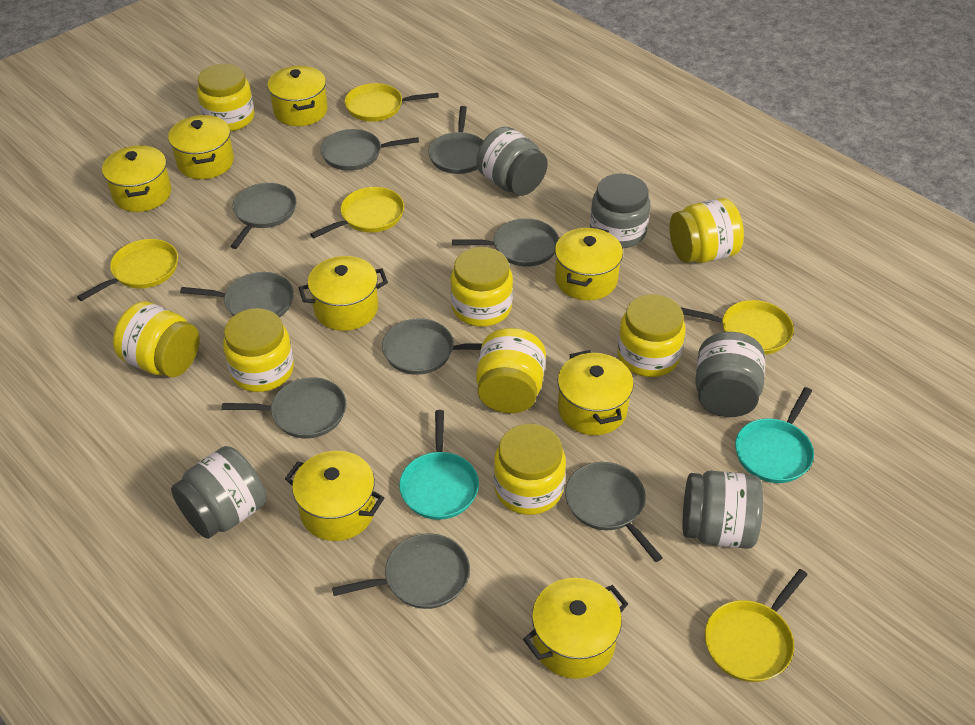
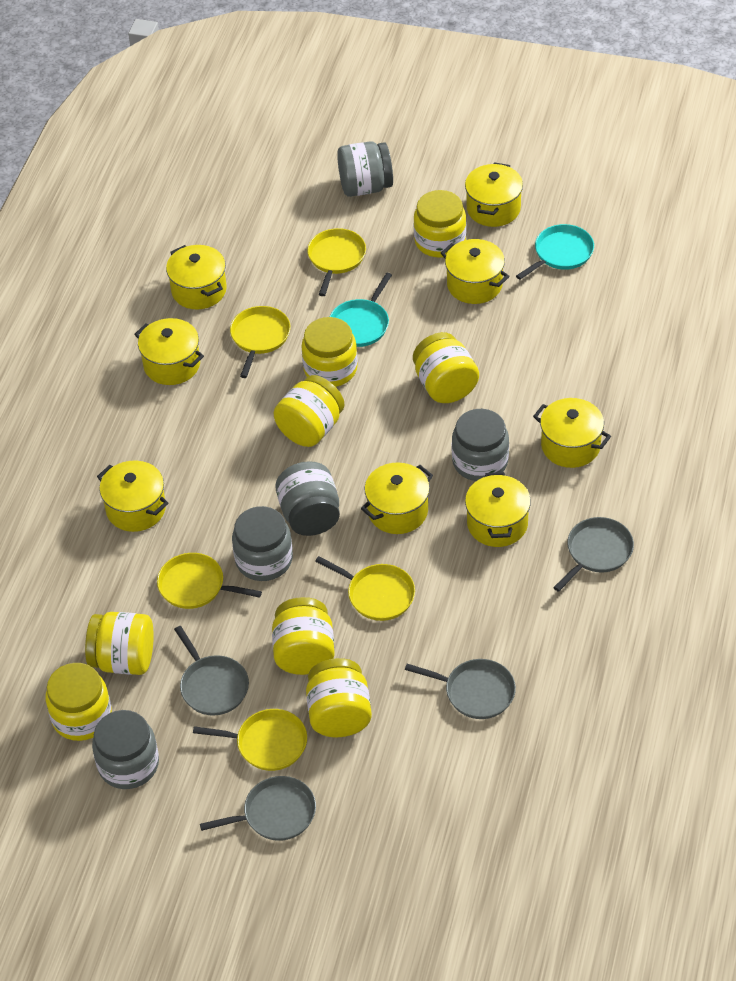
grey pan: 9 -> 4

